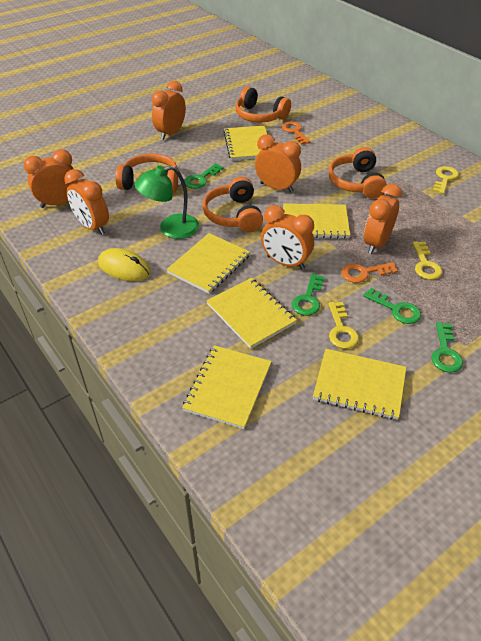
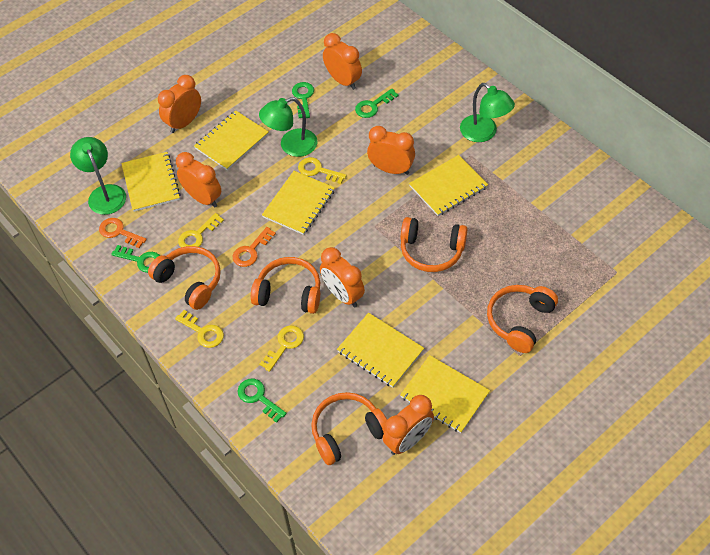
green lamp: 1 -> 3
orange headphones: 4 -> 5
yellow key: 3 -> 4
yellow mouse: 1 -> 0

